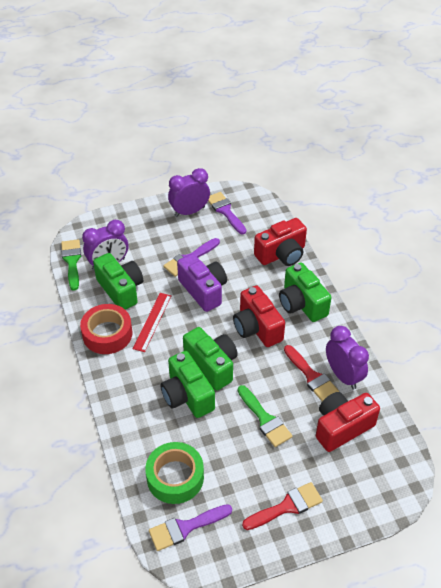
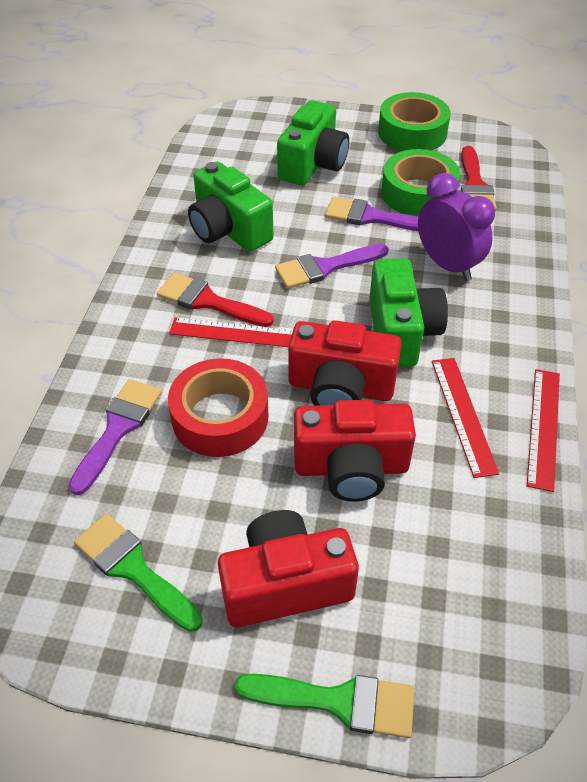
green camera: 4 -> 3
green tape: 1 -> 2
purple camera: 1 -> 0
purple clock: 3 -> 1
red ruler: 1 -> 3

